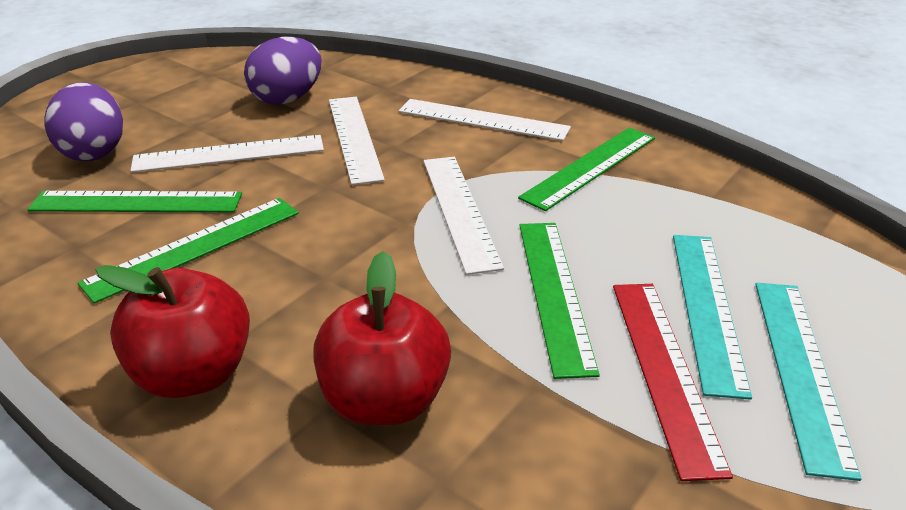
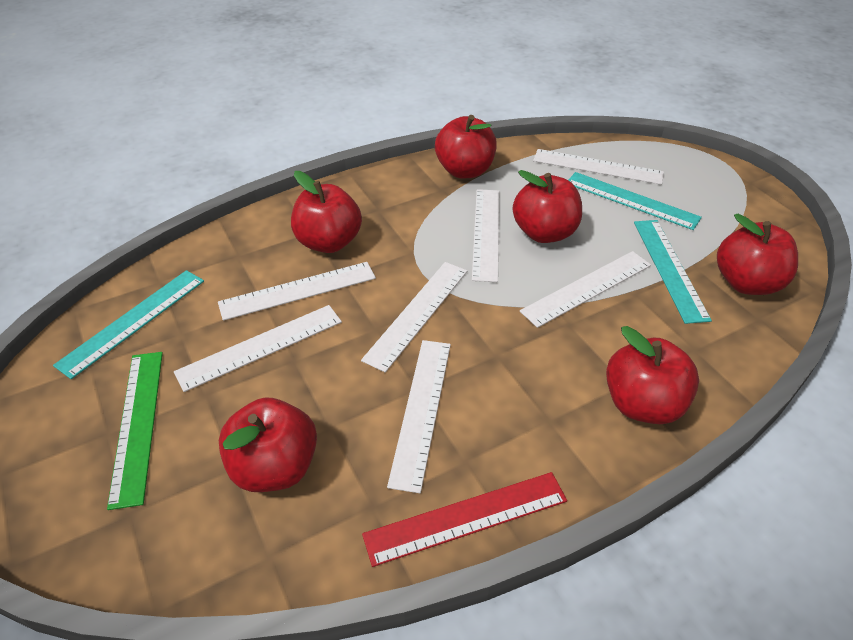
green ruler: 4 -> 1
purple egg: 2 -> 0
red apple: 2 -> 6
turquoise ruler: 2 -> 3
white ruler: 4 -> 7

